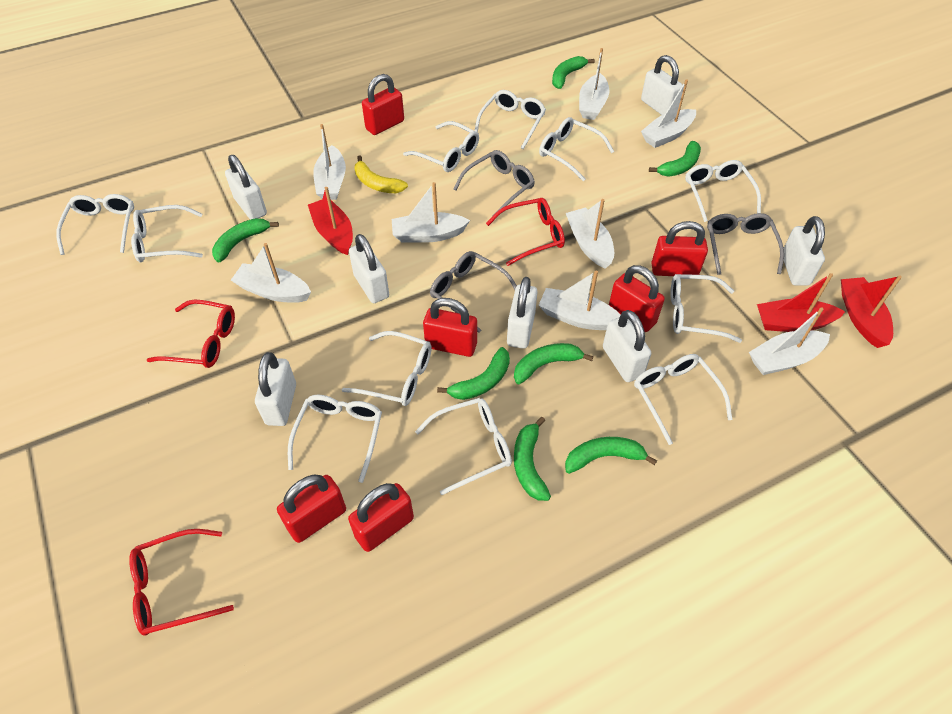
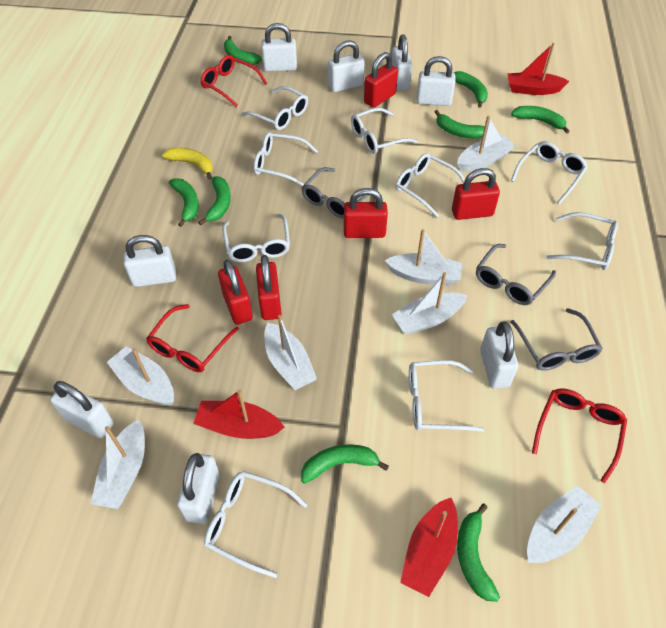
green banana: 7 -> 8
red padlock: 6 -> 5
white boat: 8 -> 7
white glasses: 11 -> 9
white padlock: 7 -> 8

